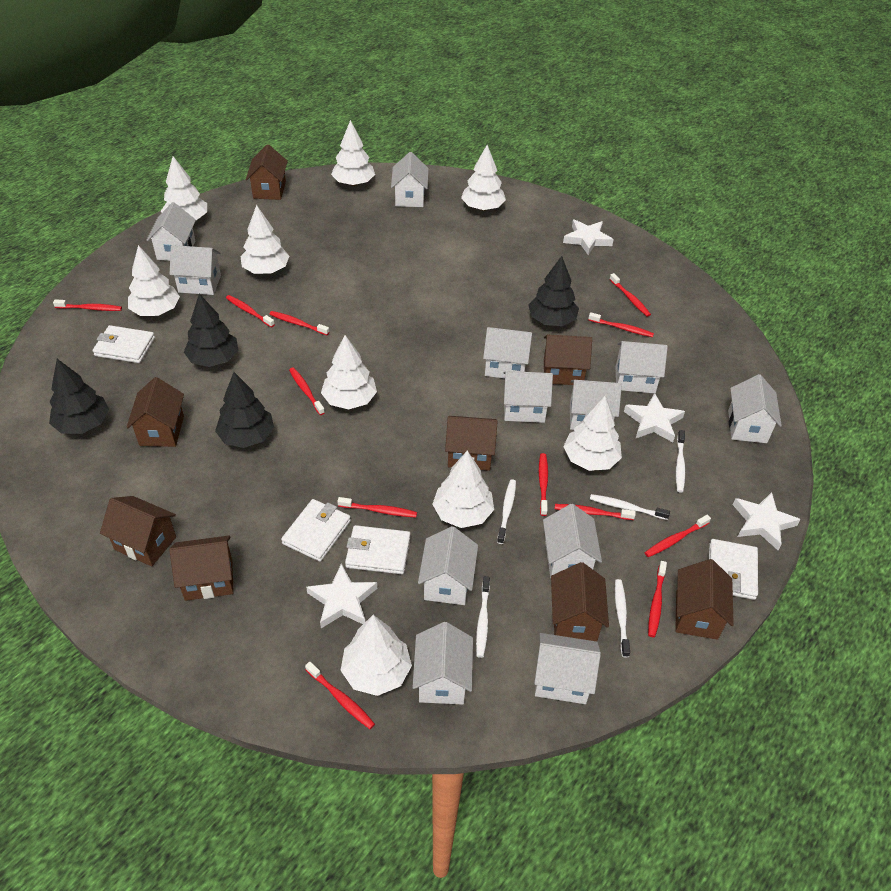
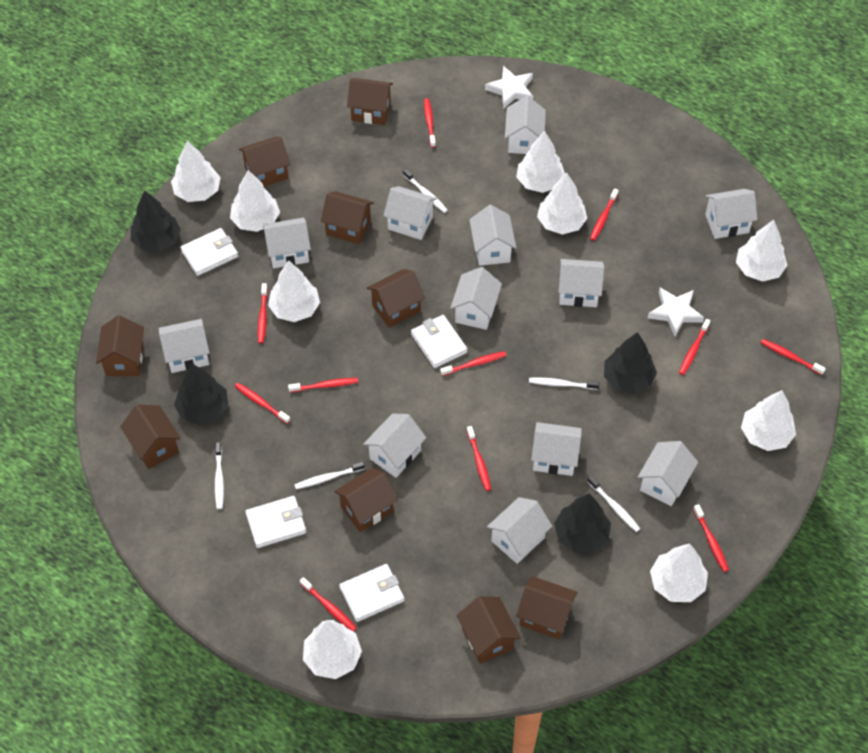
brown house: 8 -> 9
red toothbrush: 12 -> 11
white star: 4 -> 2

